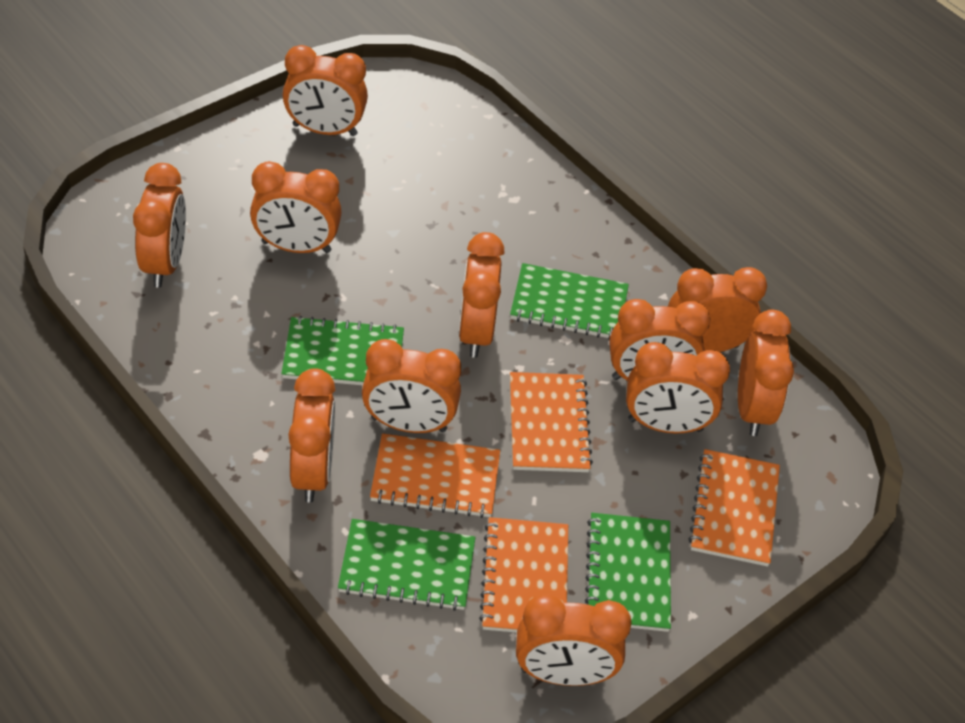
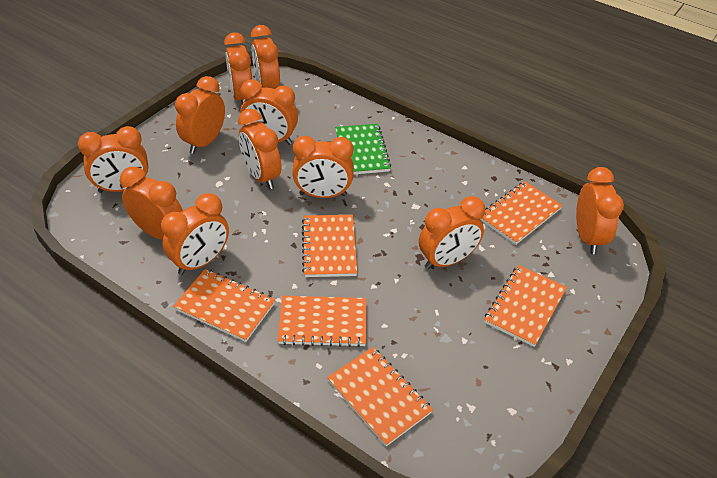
green notebook: 4 -> 1
orange notebook: 4 -> 6

